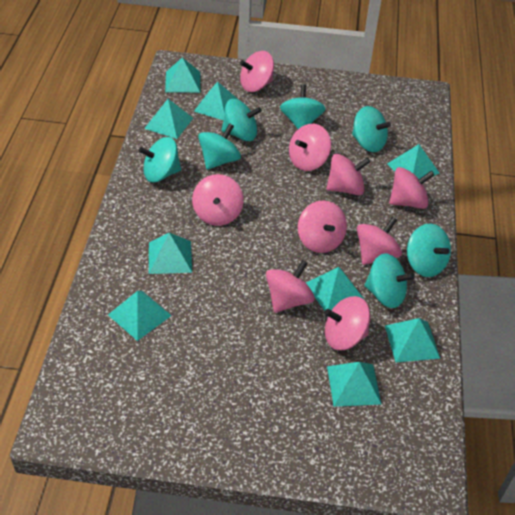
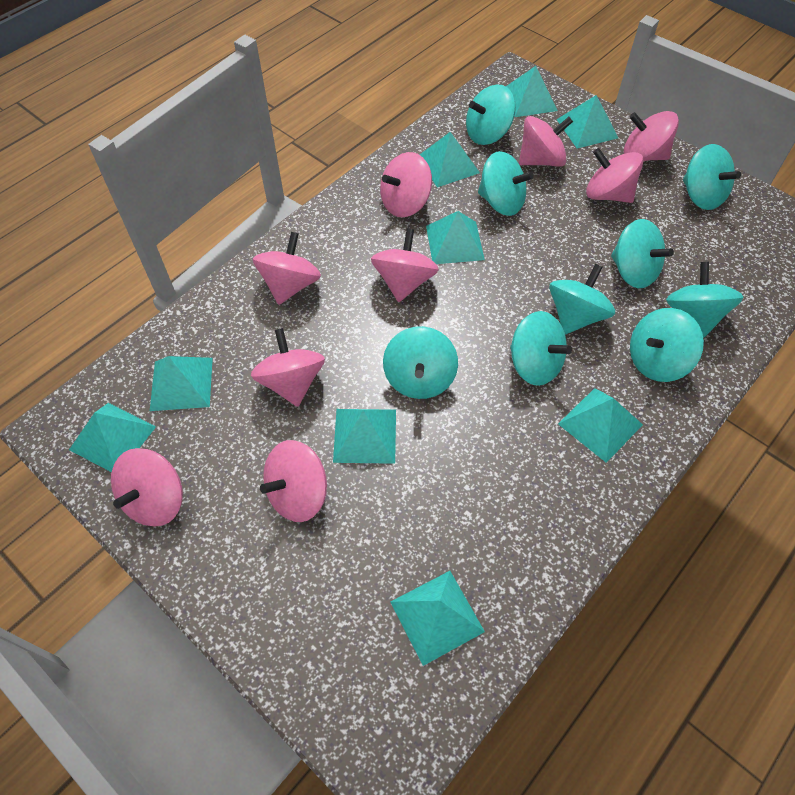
turquoise spinning top: 7 -> 9

